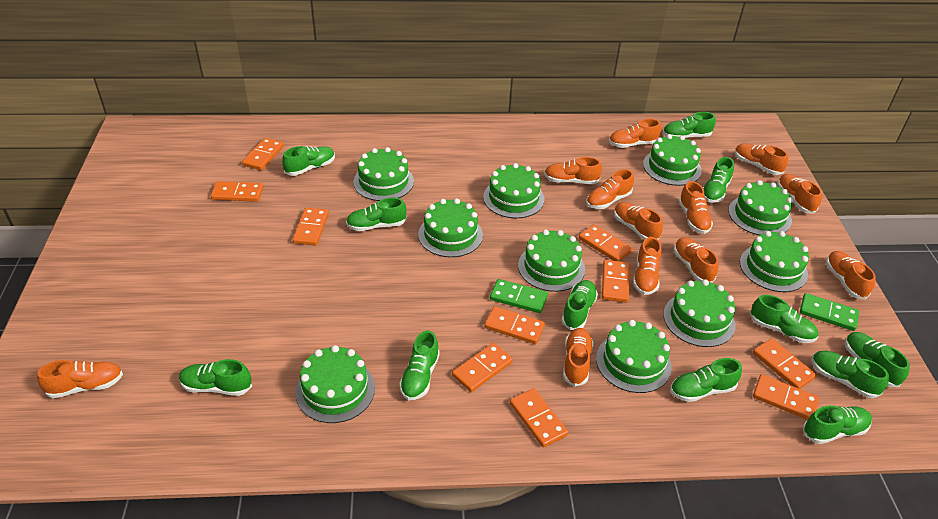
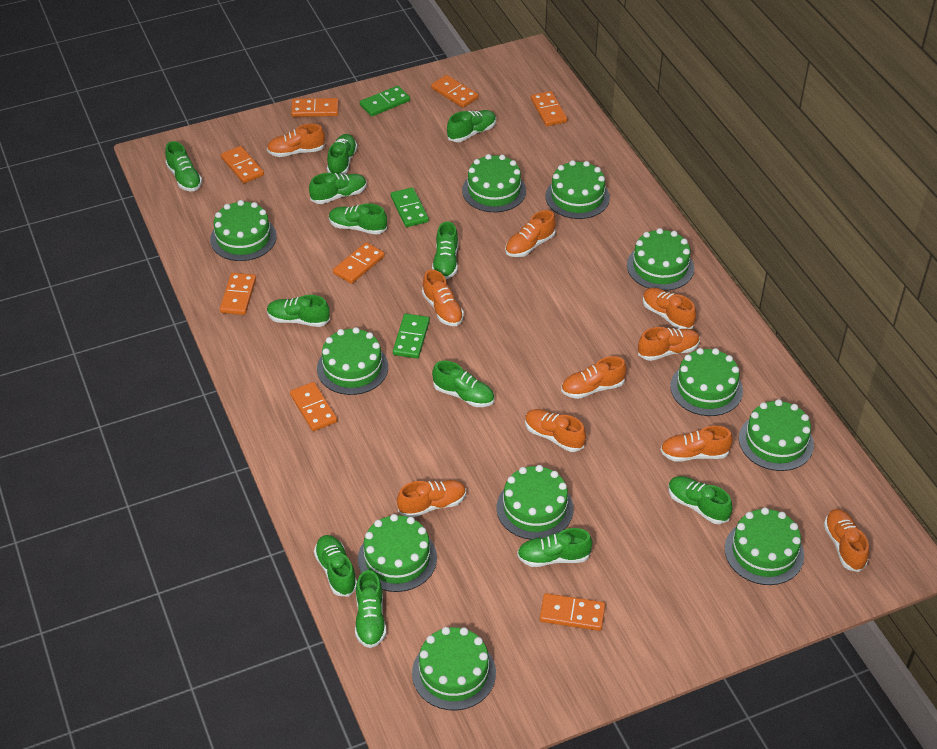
green cake: 10 -> 11
green domino: 2 -> 3
orange domino: 10 -> 8
orange shoe: 12 -> 10

